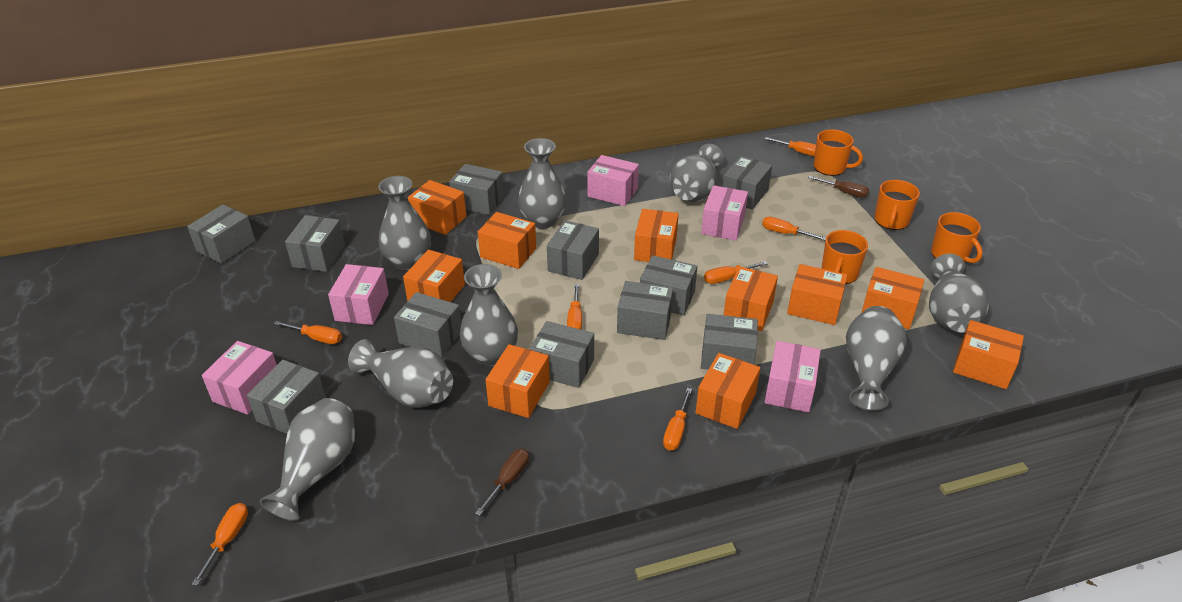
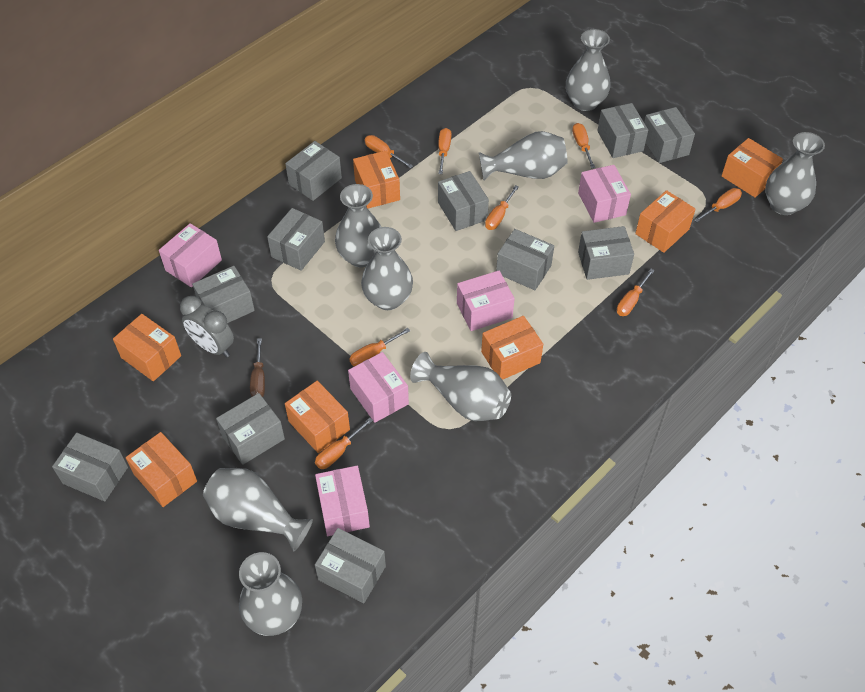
brown screwdriver: 2 -> 1
grey clock: 0 -> 1
orange box: 10 -> 7
orange mug: 4 -> 0
orange screwdriver: 7 -> 8

